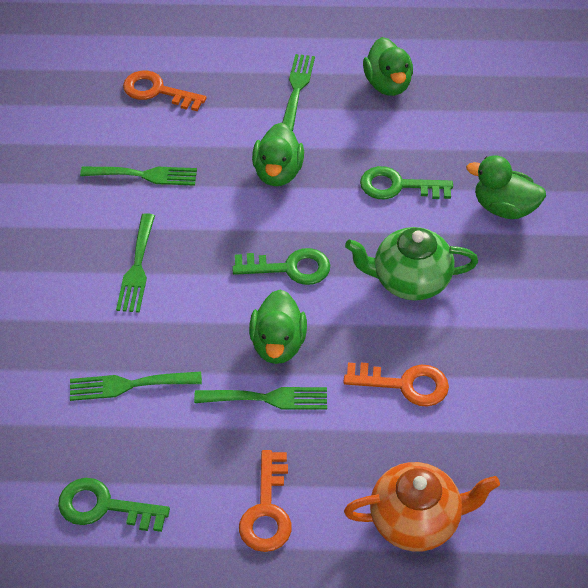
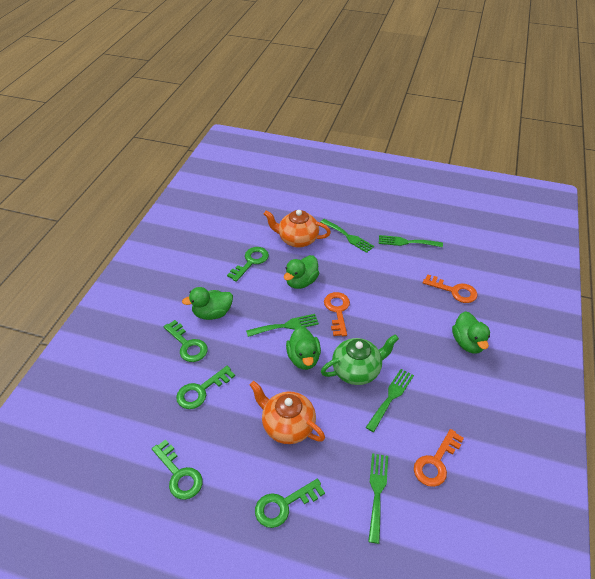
green key: 3 -> 5
orange teapot: 1 -> 2

